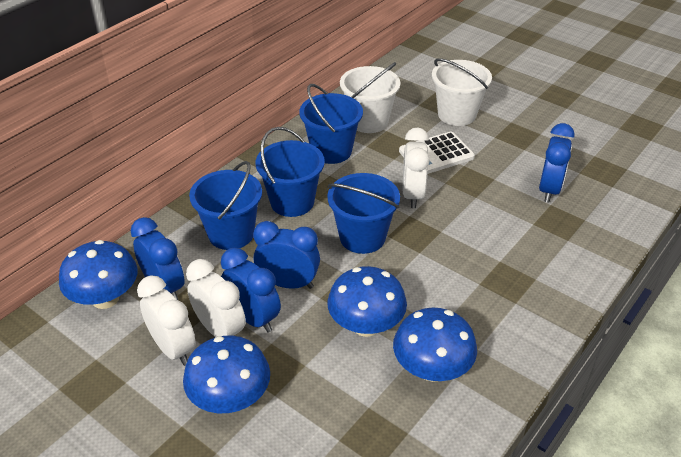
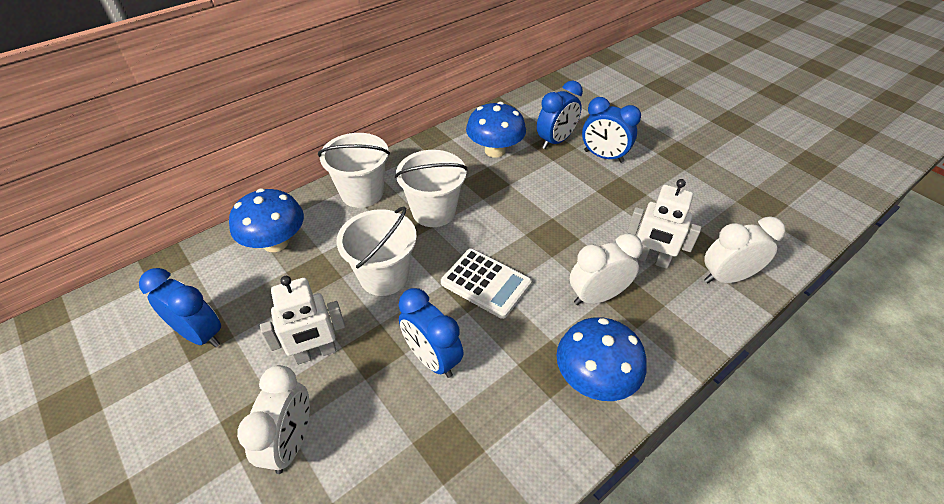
blue bucket: 4 -> 0
blue mushroom: 4 -> 3
white bucket: 2 -> 3
white robot: 0 -> 2

